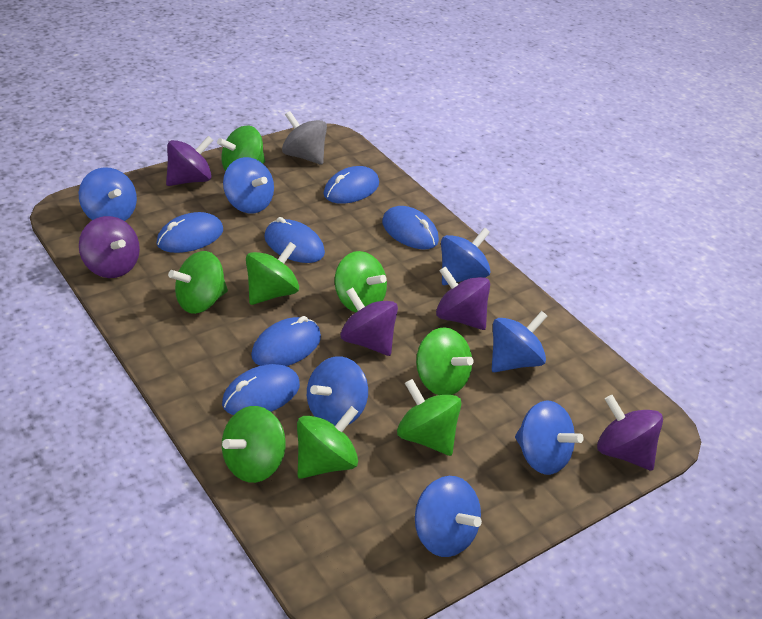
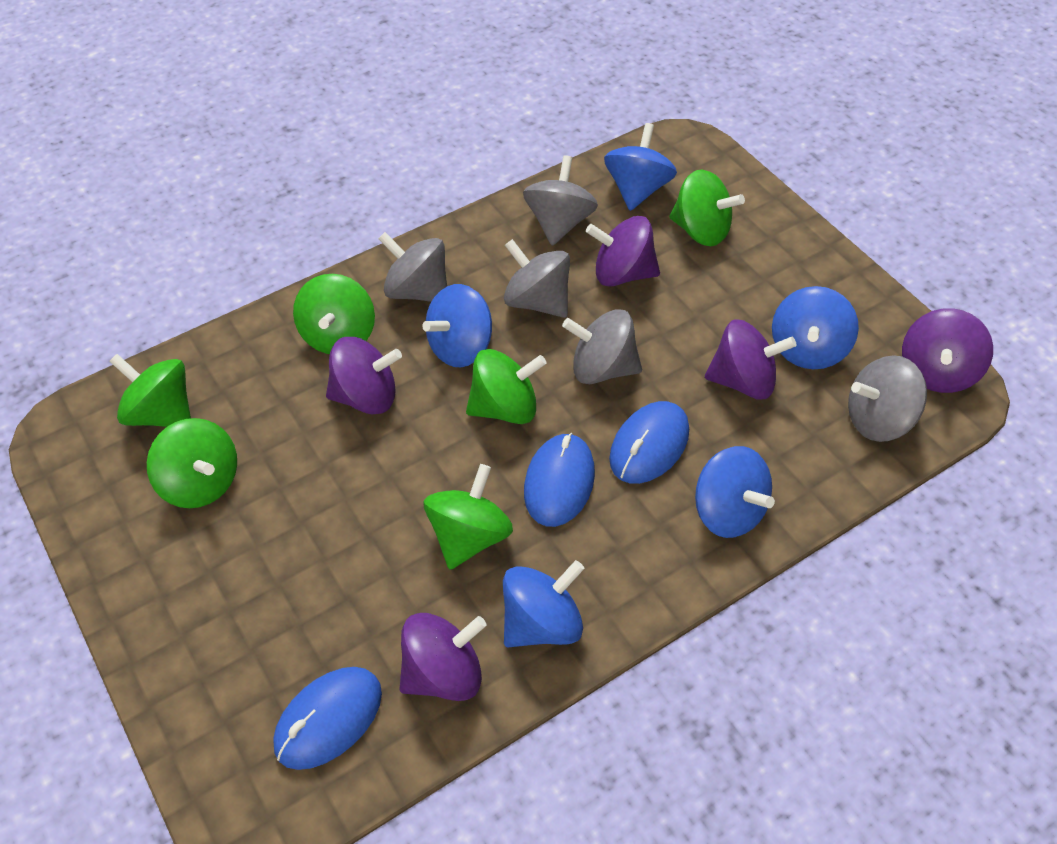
blue mouse: 6 -> 3
blue spinning top: 7 -> 5
green spinning top: 8 -> 6
grey spinning top: 1 -> 5

